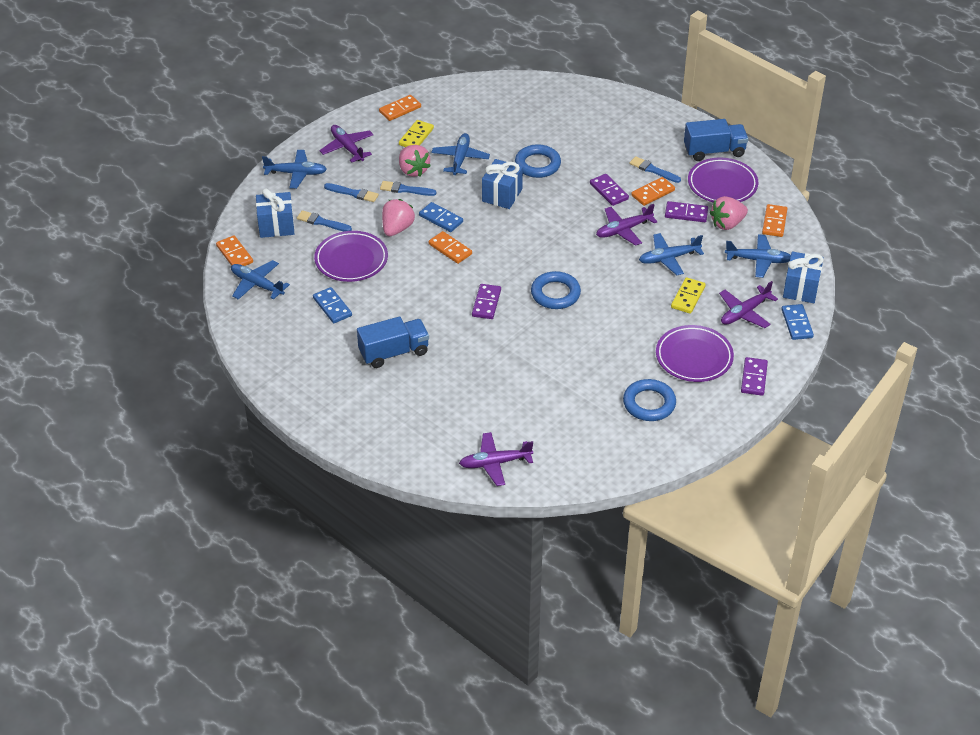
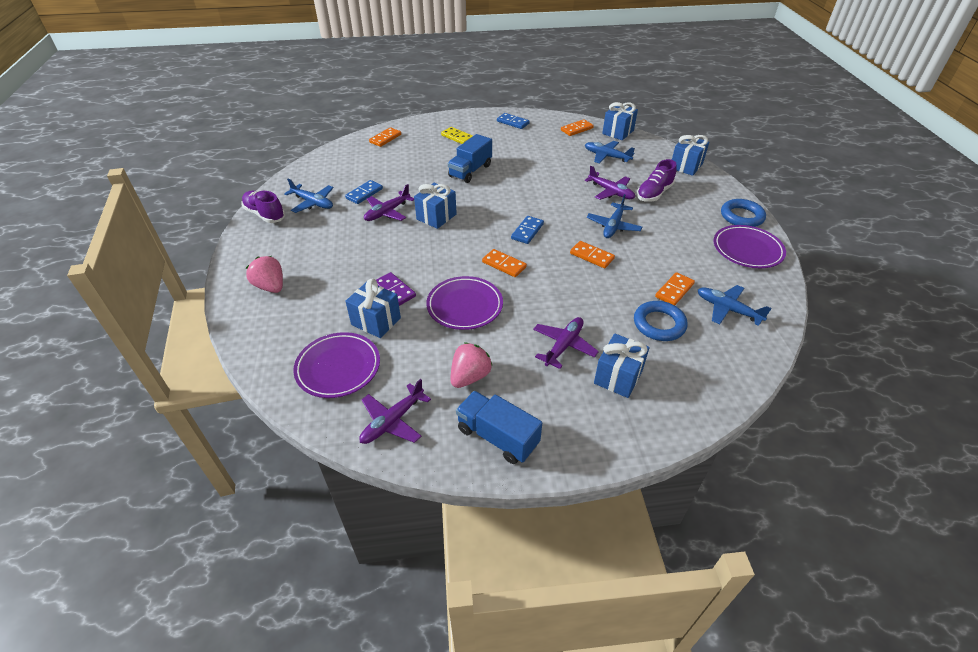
blue brush: 4 -> 0
blue gift: 3 -> 5
blue plane: 5 -> 4
blue ring: 3 -> 2
pink strawberry: 3 -> 2
purple domino: 4 -> 1
purple shoe: 0 -> 2
yellow domino: 2 -> 1

